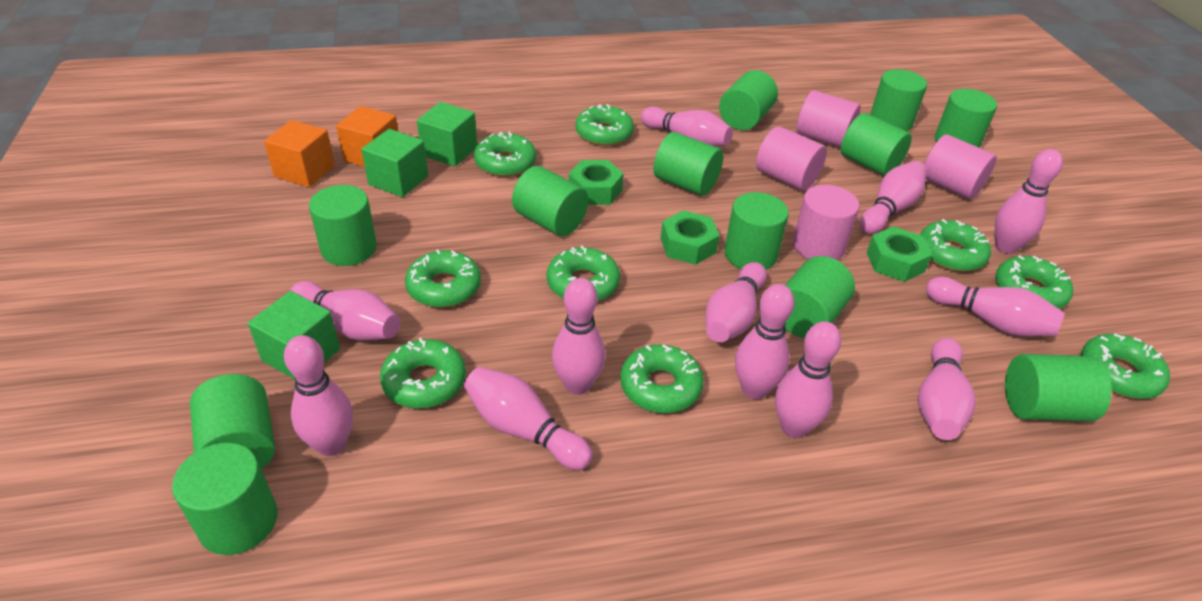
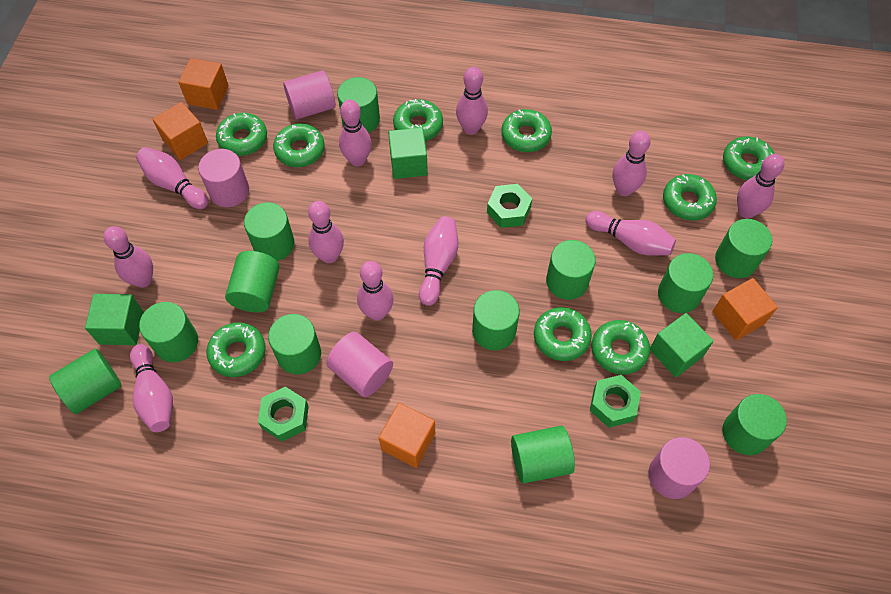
orange cube: 2 -> 4
pink bowling pin: 12 -> 11

